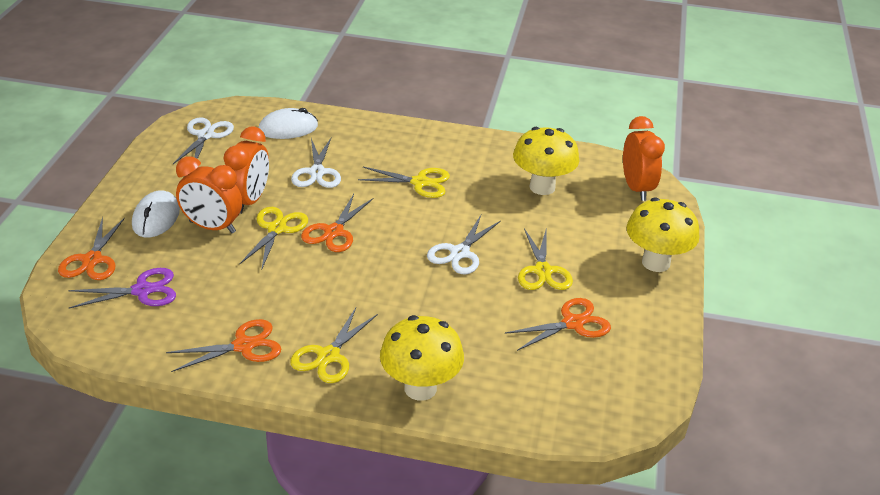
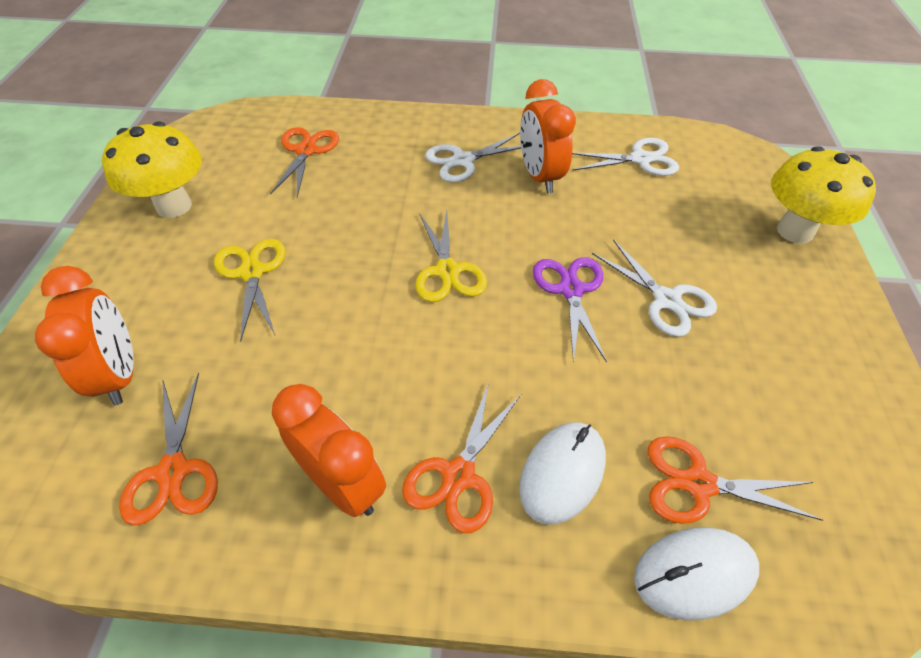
yellow mushroom: 3 -> 2
yellow scissors: 4 -> 2

